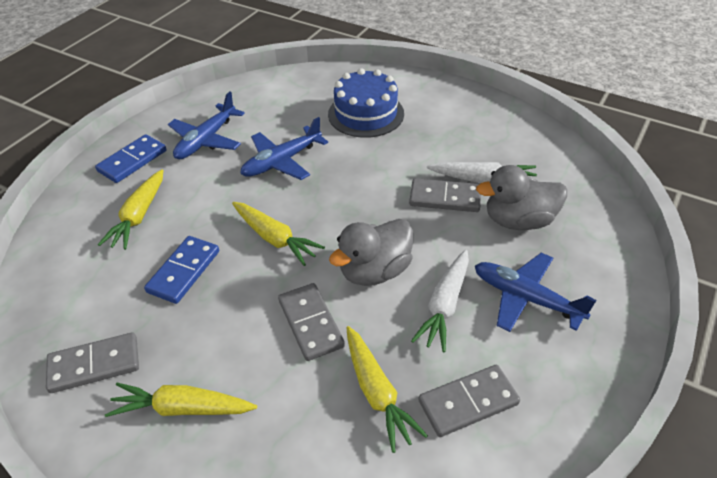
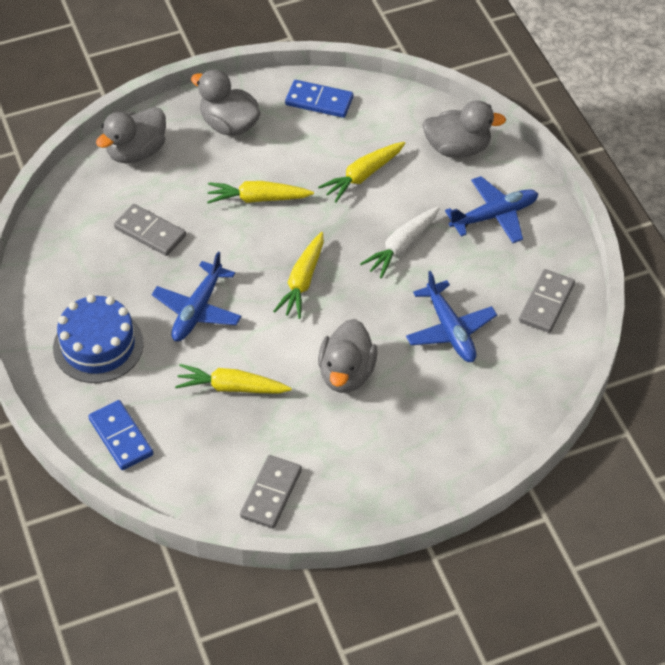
grey domino: 4 -> 3
grey duck: 2 -> 4
white carrot: 2 -> 1

